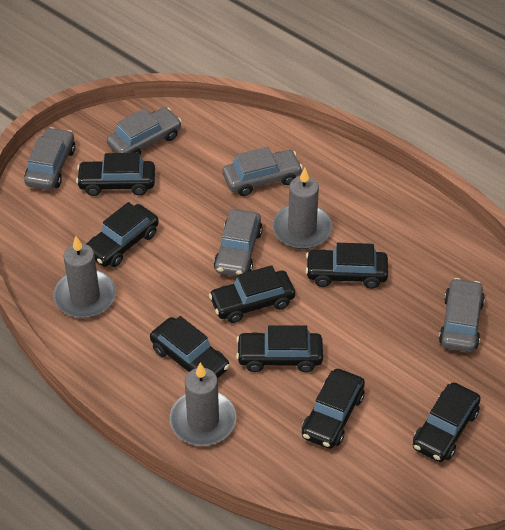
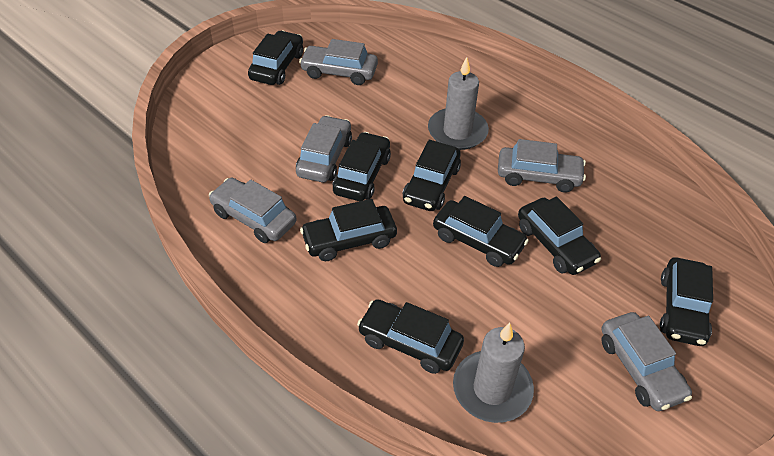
grey candle: 3 -> 2

